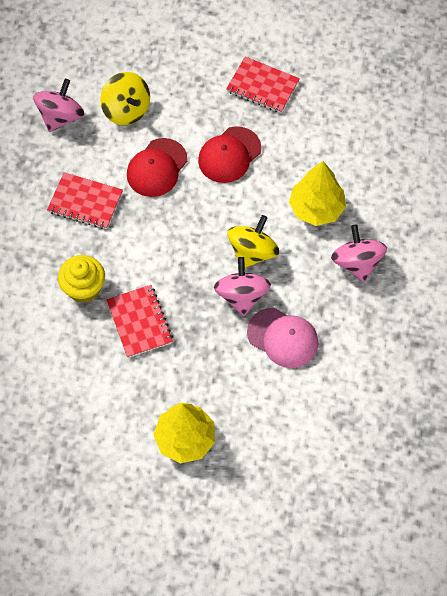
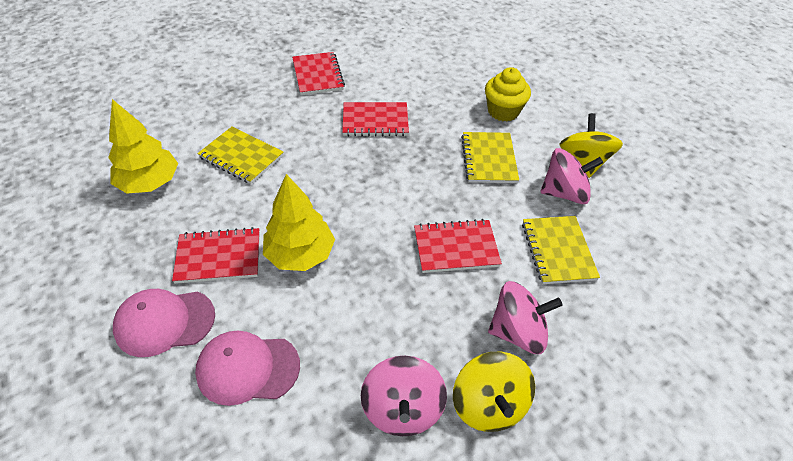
pink cap: 1 -> 2
red cap: 2 -> 0
red notebook: 3 -> 4
yellow notebook: 0 -> 3

